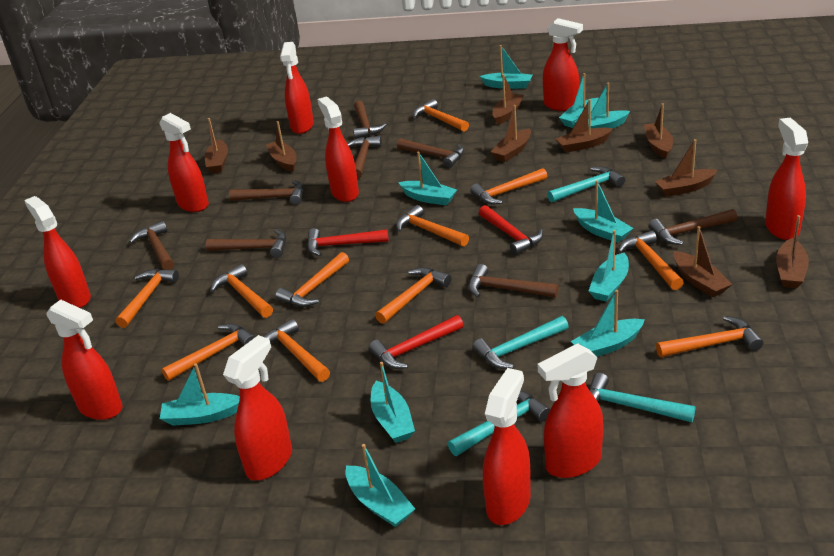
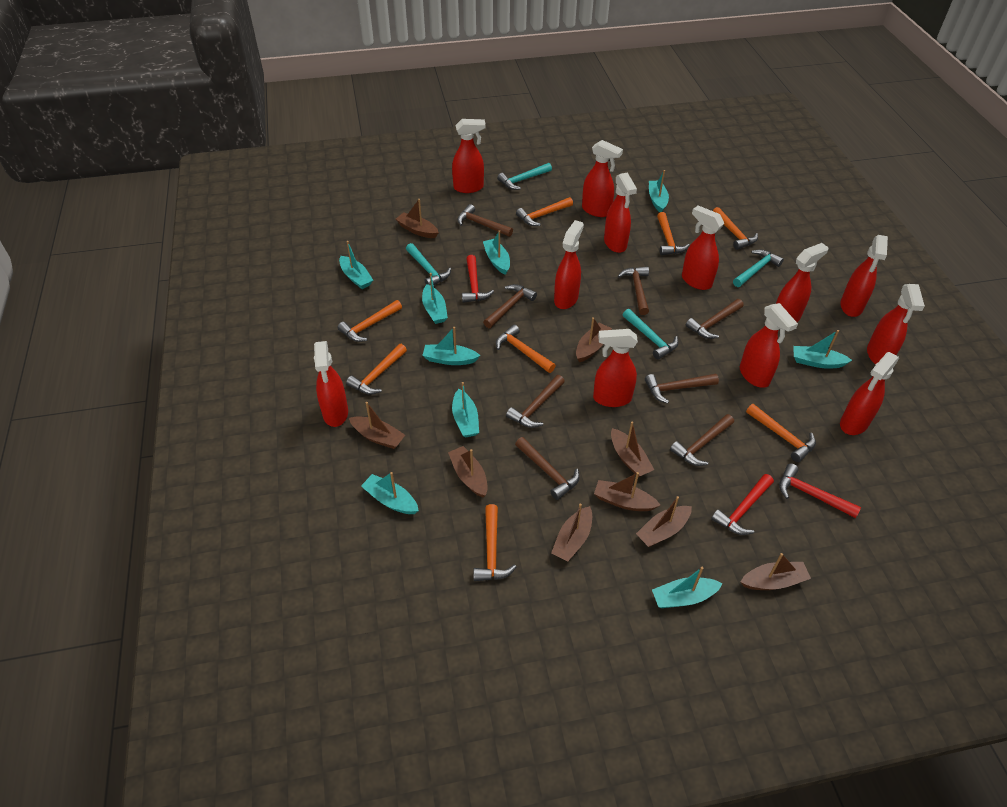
orange hammer: 11 -> 8
red spray bottle: 10 -> 12
turquoise boat: 10 -> 9

